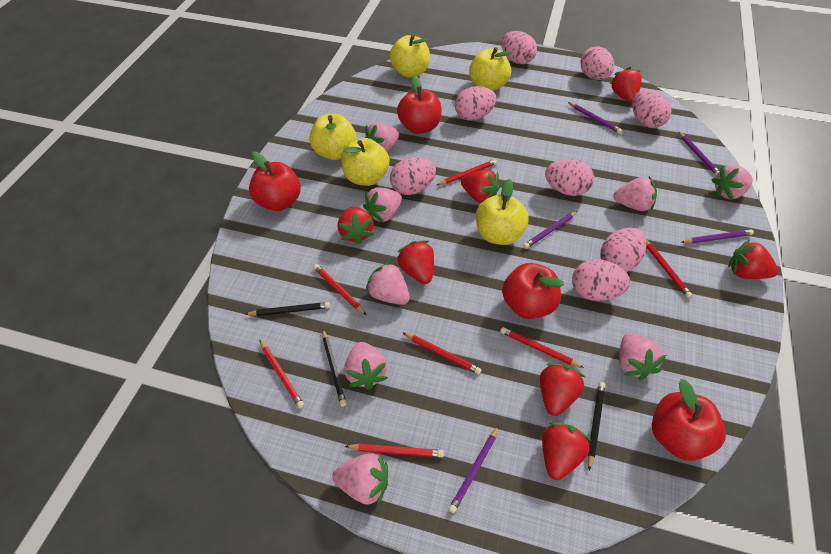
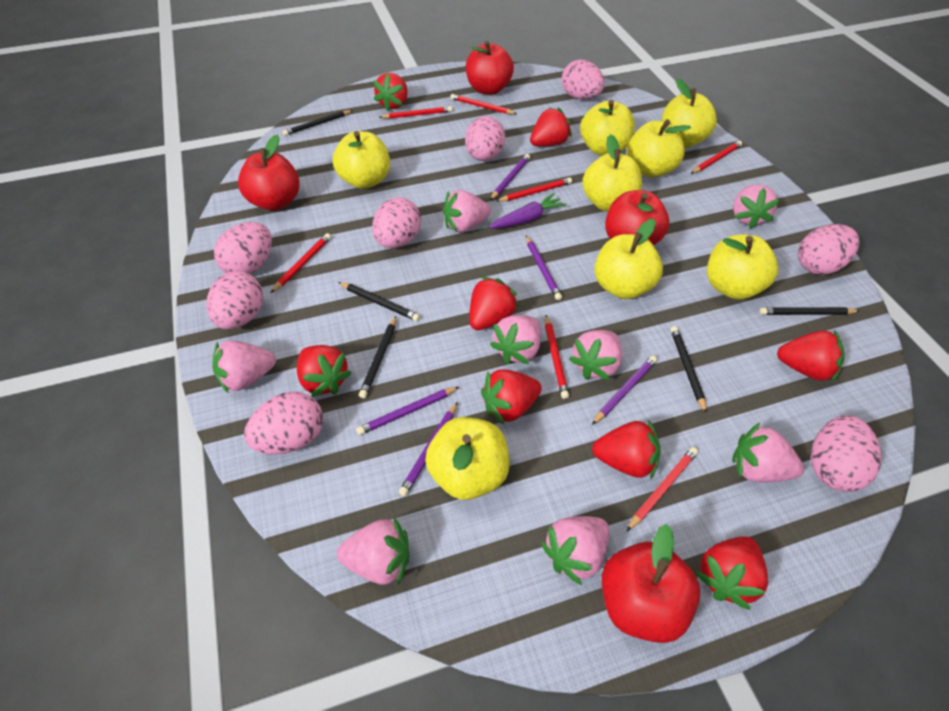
black pencil: 3 -> 5
purple carrot: 0 -> 1
red strawberry: 7 -> 8
yellow apple: 5 -> 8

